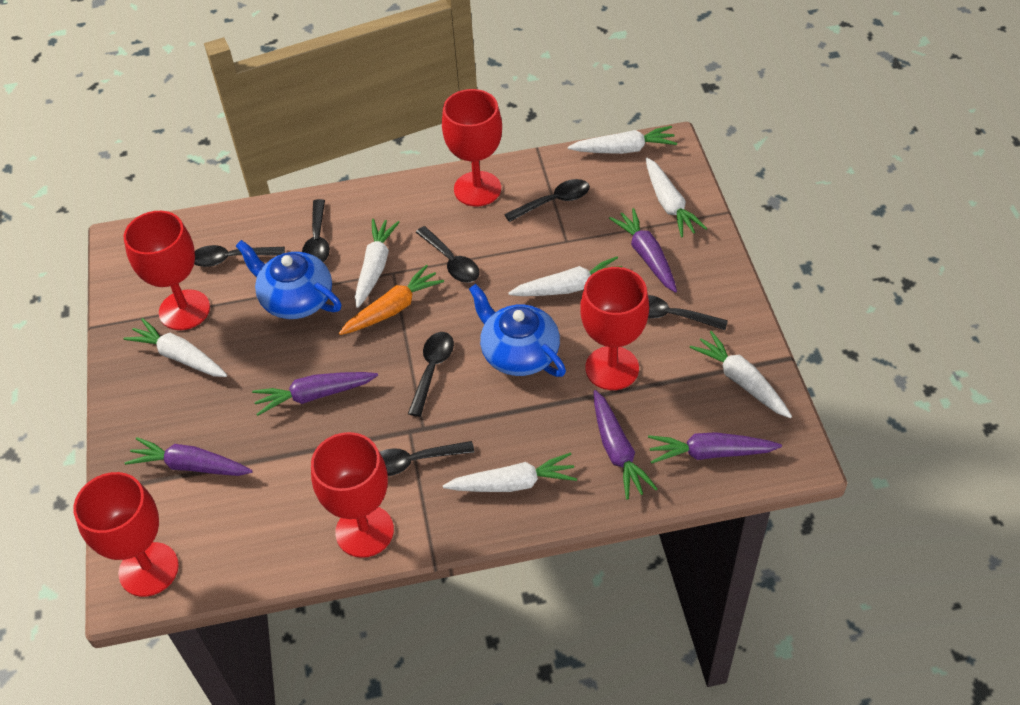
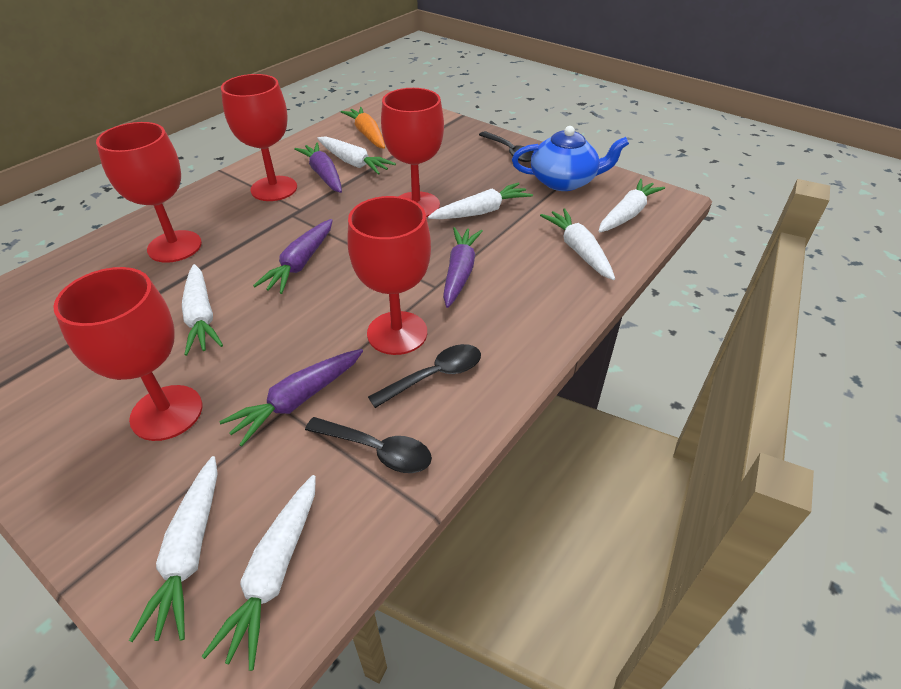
black spoon: 7 -> 3
blue teapot: 2 -> 1
purple carrot: 5 -> 4

